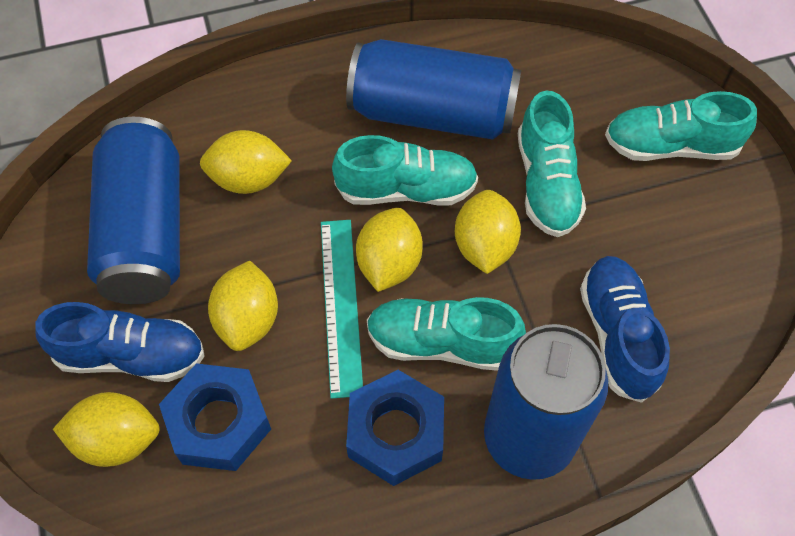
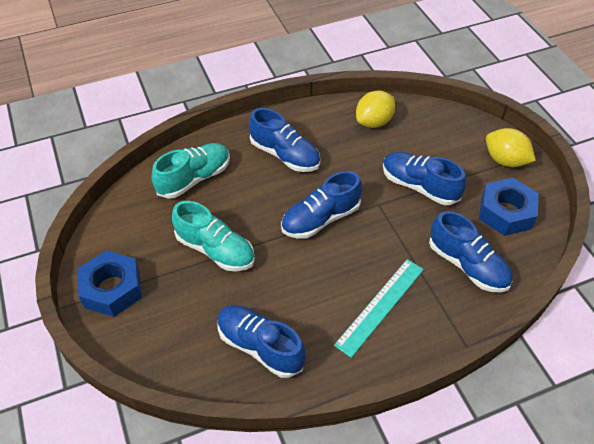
blue can: 3 -> 0
blue shoe: 2 -> 5
turquoise shoe: 4 -> 2
yellow lemon: 5 -> 2

